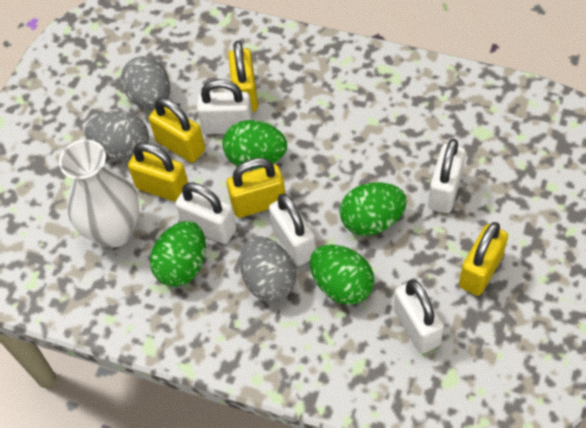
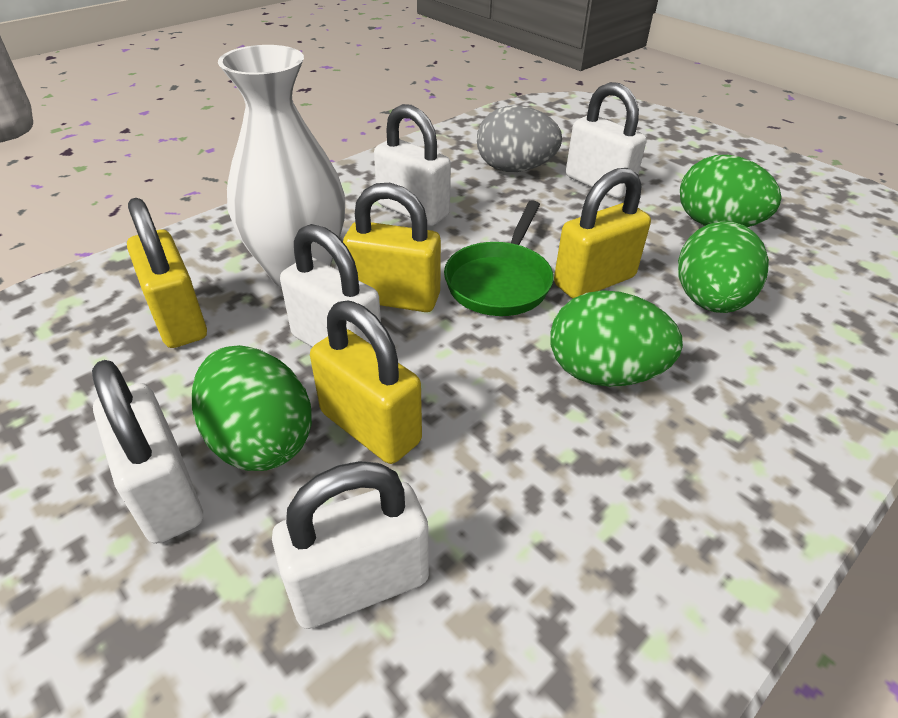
green pan: 0 -> 1
grey egg: 3 -> 1
yellow padlock: 5 -> 4

